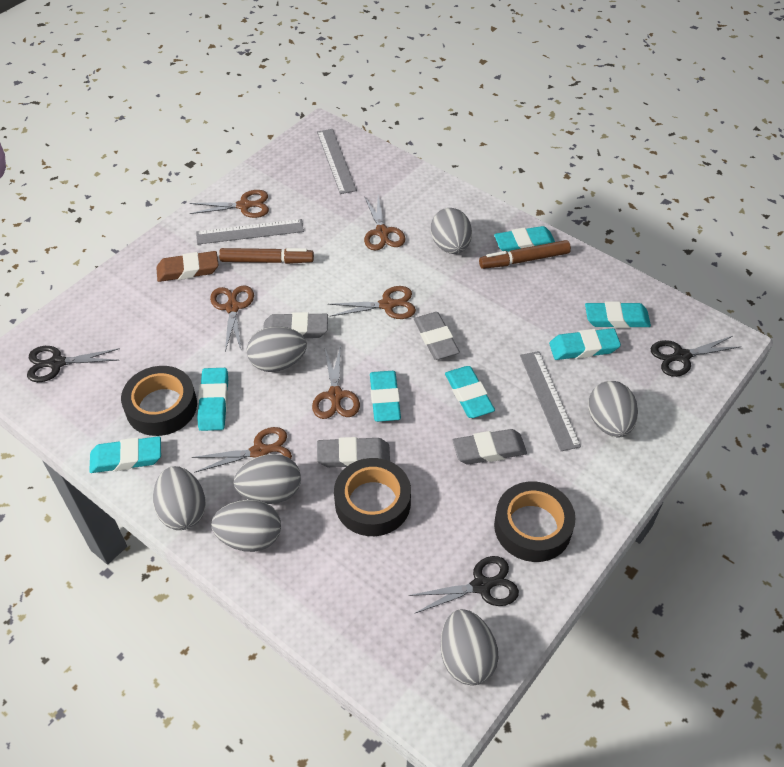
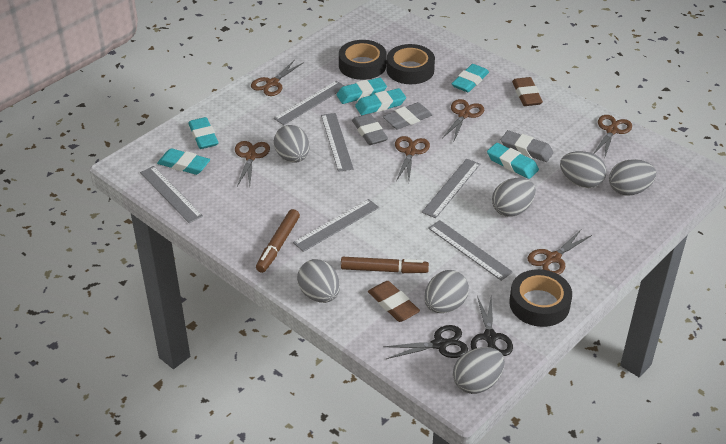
black scissors: 3 -> 2
brown eraser: 1 -> 2
grey eraser: 4 -> 3
grey ruler: 3 -> 6
turquoise eraser: 7 -> 6

